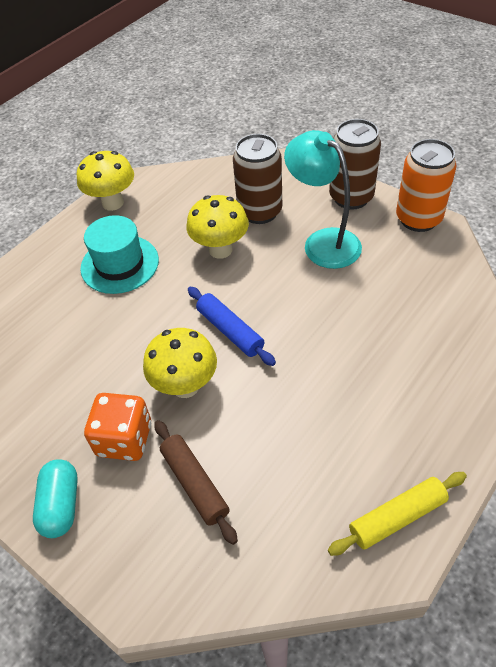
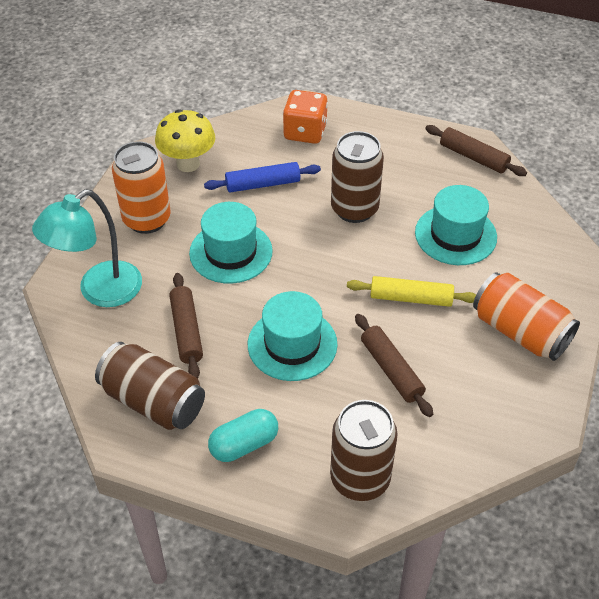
brown can: 2 -> 3
brown rolling pin: 1 -> 3
orange can: 1 -> 2
turquoise hat: 1 -> 3
yellow mushroom: 3 -> 1

